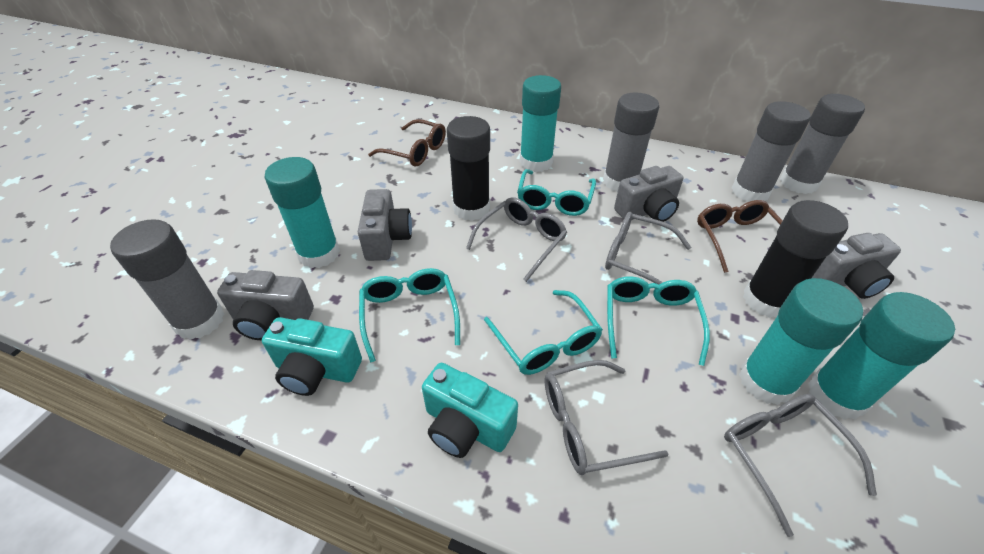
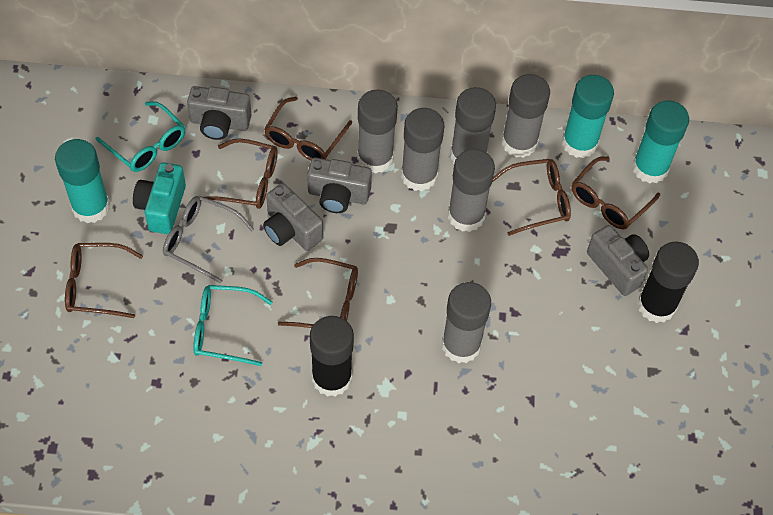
brown glasses: 2 -> 6
grey glasses: 4 -> 1
grey glue stick: 4 -> 6
turquoise camera: 2 -> 1
turquoise glasses: 4 -> 2
turquoise glue stick: 4 -> 3

